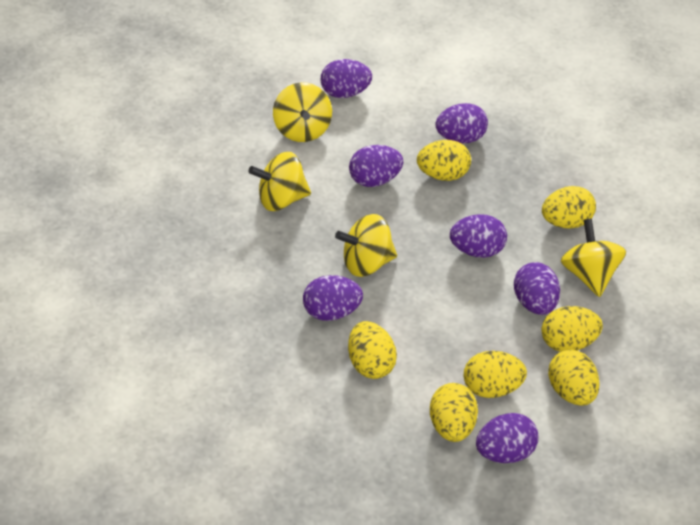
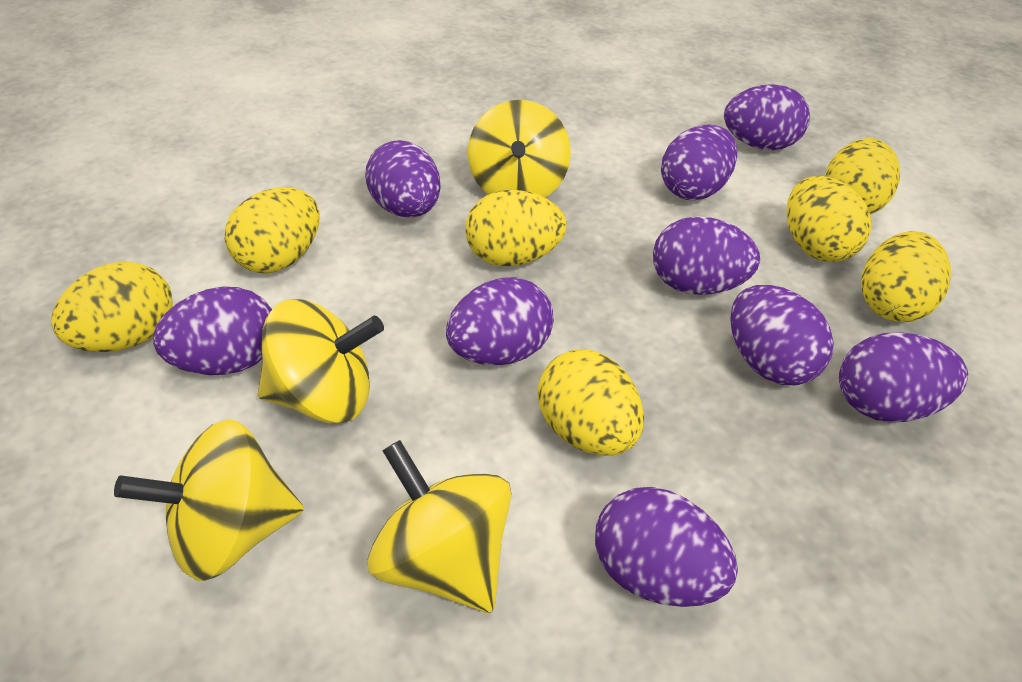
purple egg: 7 -> 9

